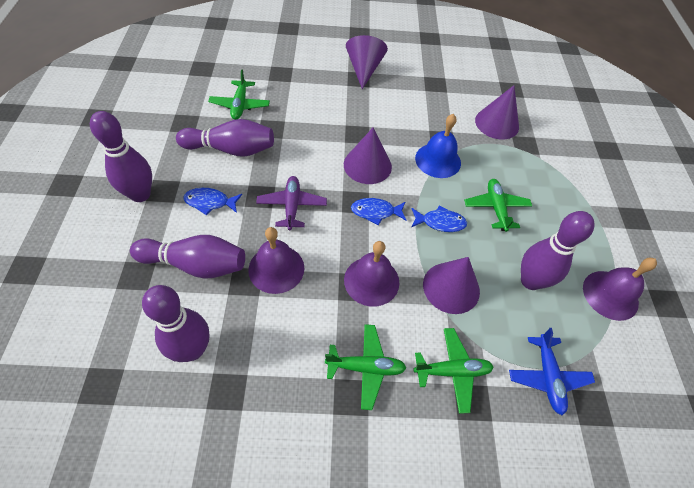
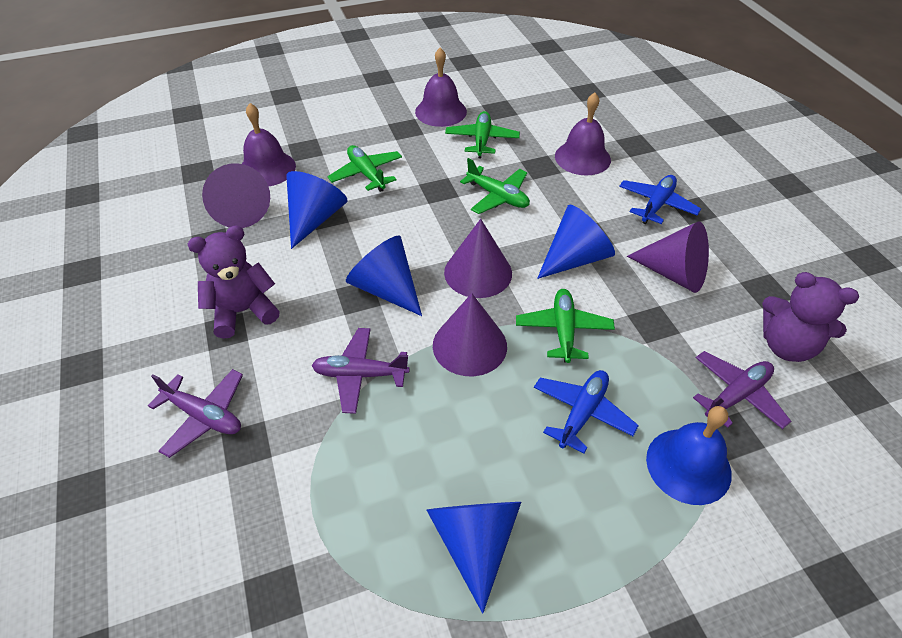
blue cone: 0 -> 4
blue fish: 3 -> 0
blue plane: 1 -> 2
purple bowling pin: 5 -> 0
purple plane: 1 -> 3
purple teddy bear: 0 -> 2

